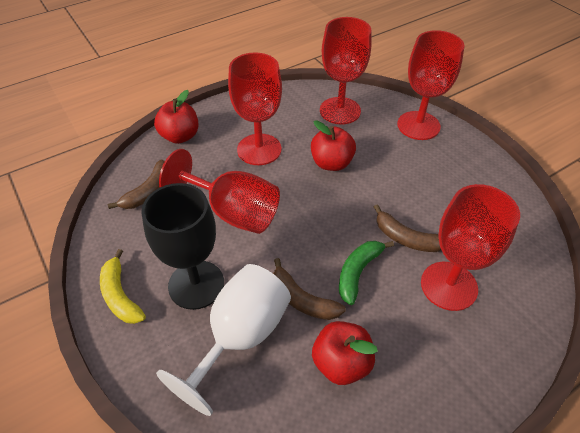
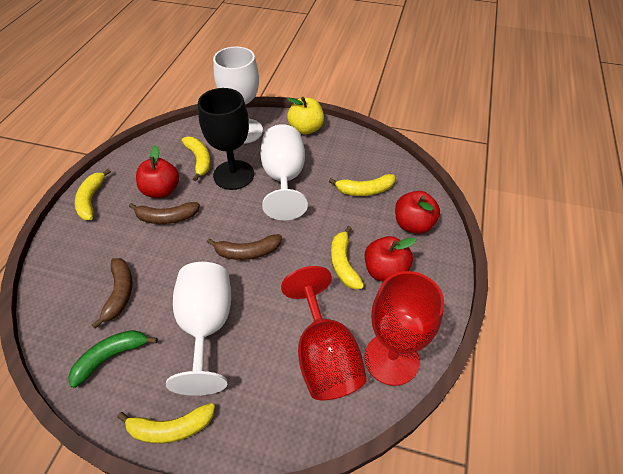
red goblet: 5 -> 2
white goblet: 1 -> 3
yellow apple: 0 -> 1
yellow banana: 1 -> 5

